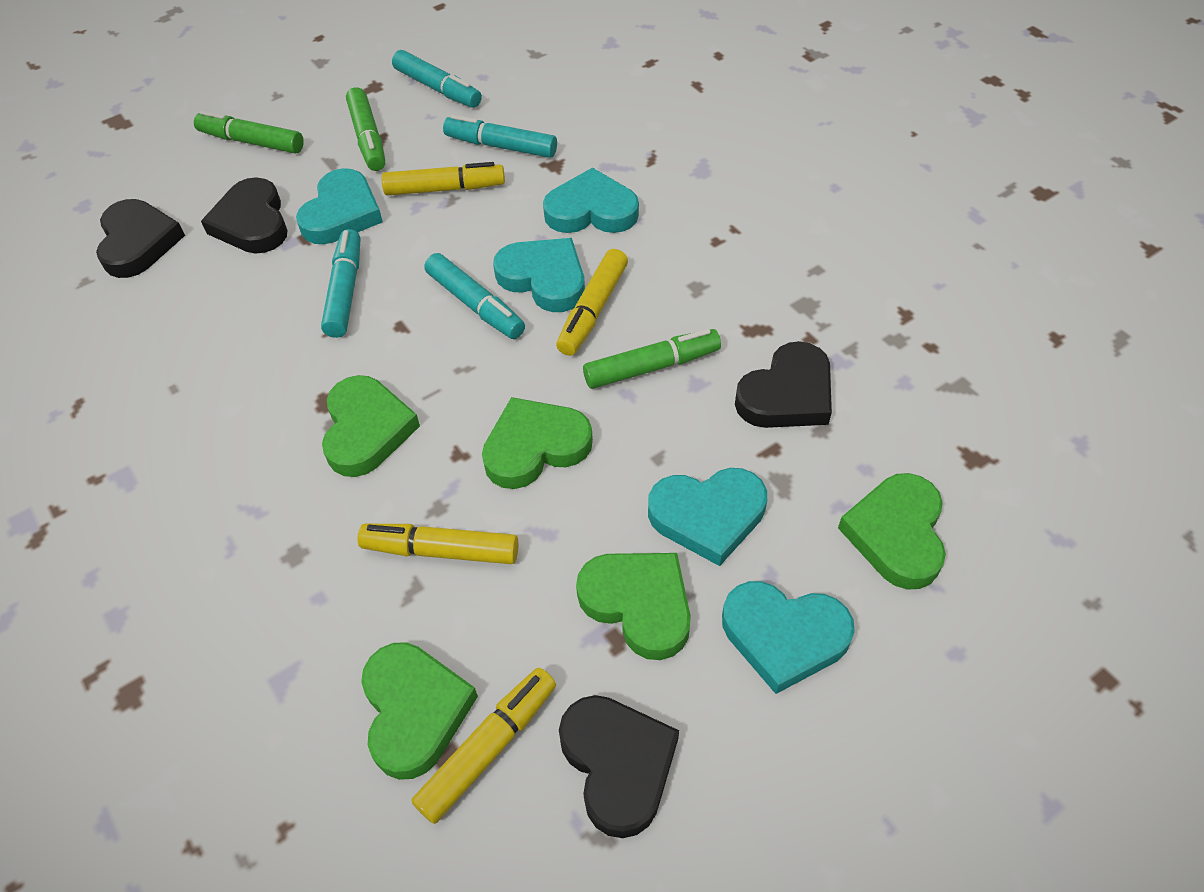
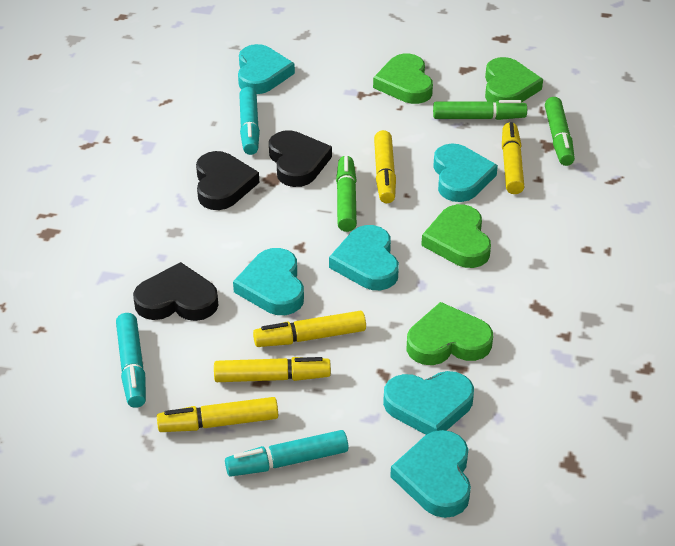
black heart: 4 -> 3
green heart: 5 -> 4
turquoise heart: 5 -> 6
turquoise marker: 4 -> 3
yellow marker: 4 -> 5

